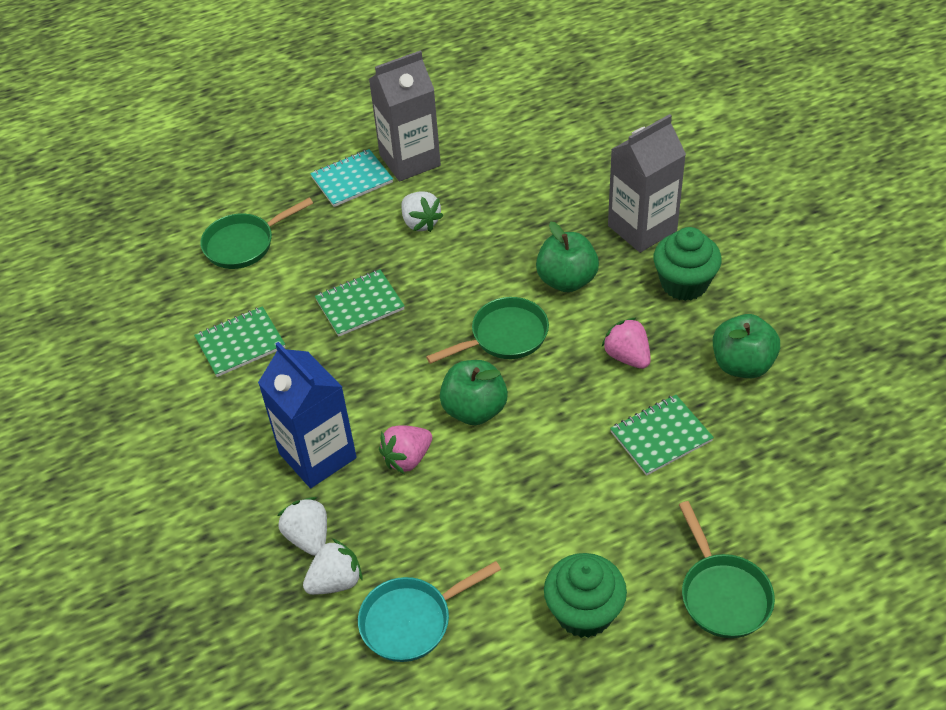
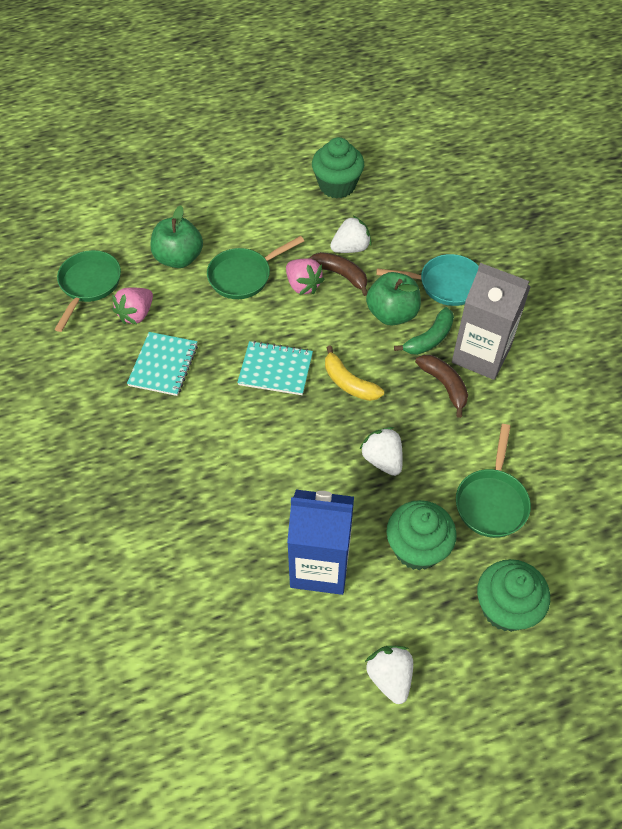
brown banana: 0 -> 2
green apple: 3 -> 2
green banana: 0 -> 1
green cupcake: 2 -> 3
green notebook: 3 -> 0
grey carton: 2 -> 1
turquoise notebook: 1 -> 2
yellow banana: 0 -> 1

